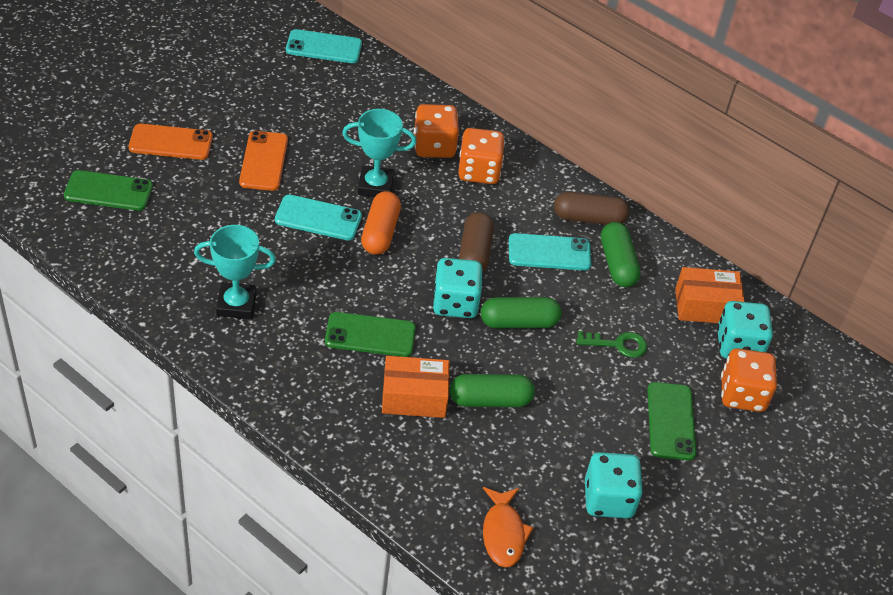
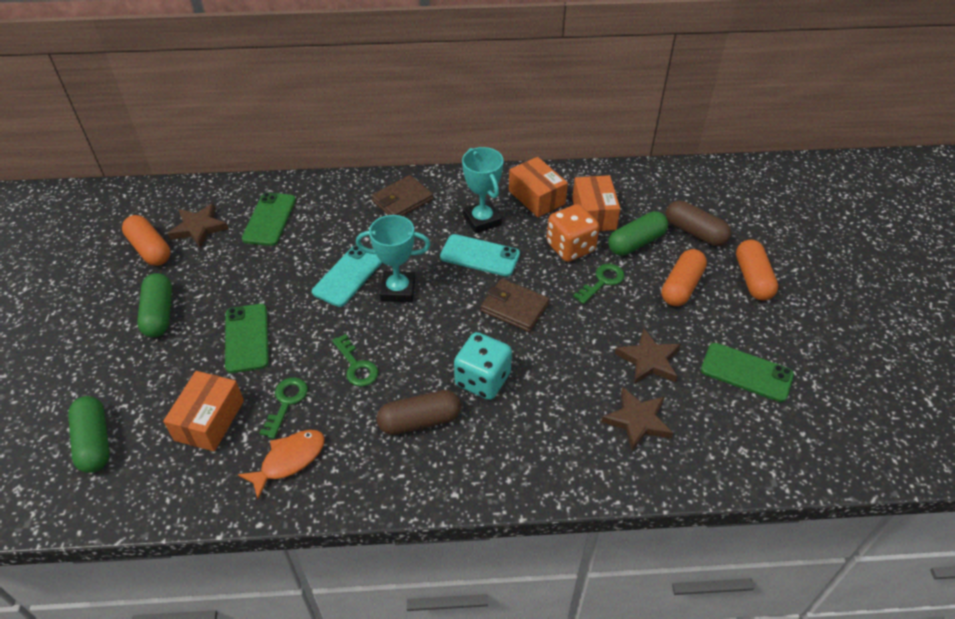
brown star: 0 -> 3
brown wallet: 0 -> 2
green key: 1 -> 3
orange box: 2 -> 3
orange capsule: 1 -> 3
orange dice: 3 -> 1
orange phone: 2 -> 0
turquoise dice: 3 -> 1
turquoise phone: 3 -> 2

